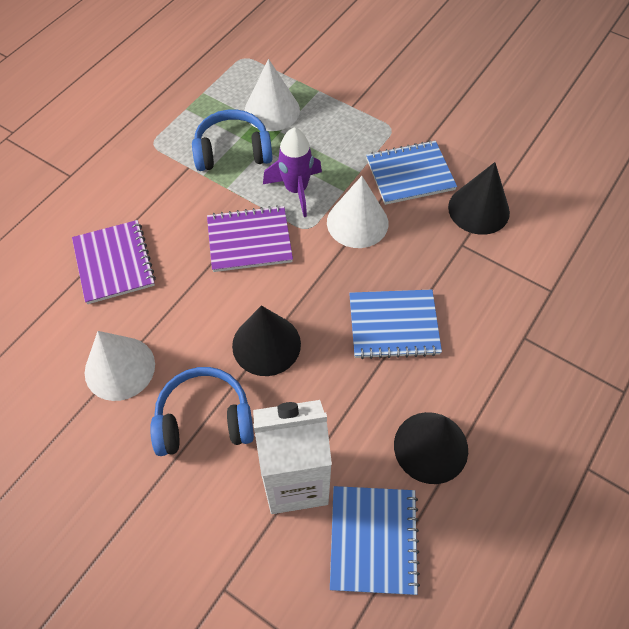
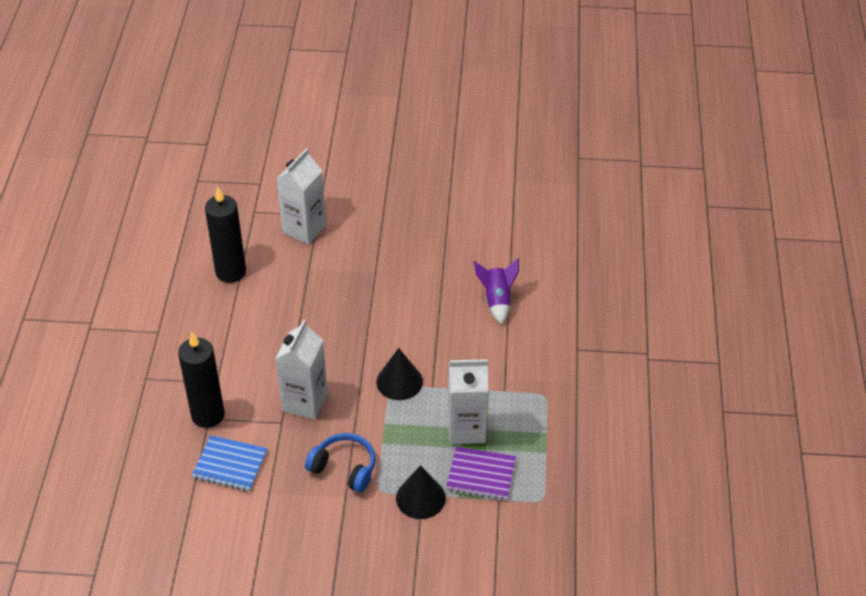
black candle: 0 -> 2
black cone: 3 -> 2
blue headphones: 2 -> 1
blue notebook: 3 -> 1
purple notebook: 2 -> 1
white carton: 1 -> 3
white cone: 3 -> 0

